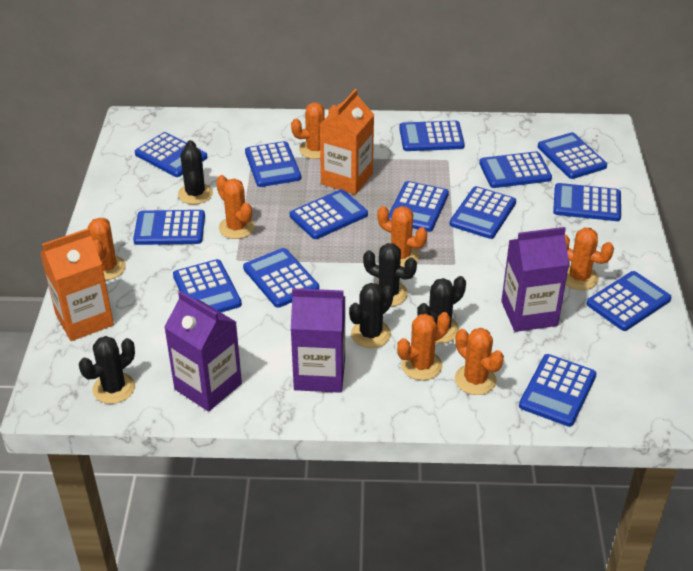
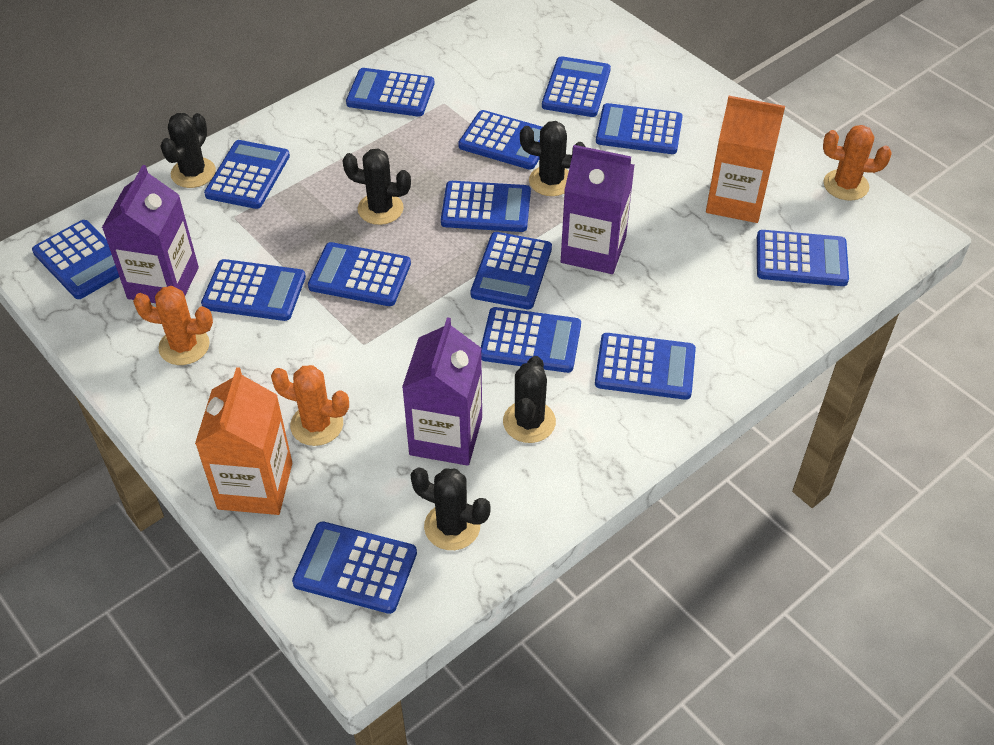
orange cactus: 7 -> 3

